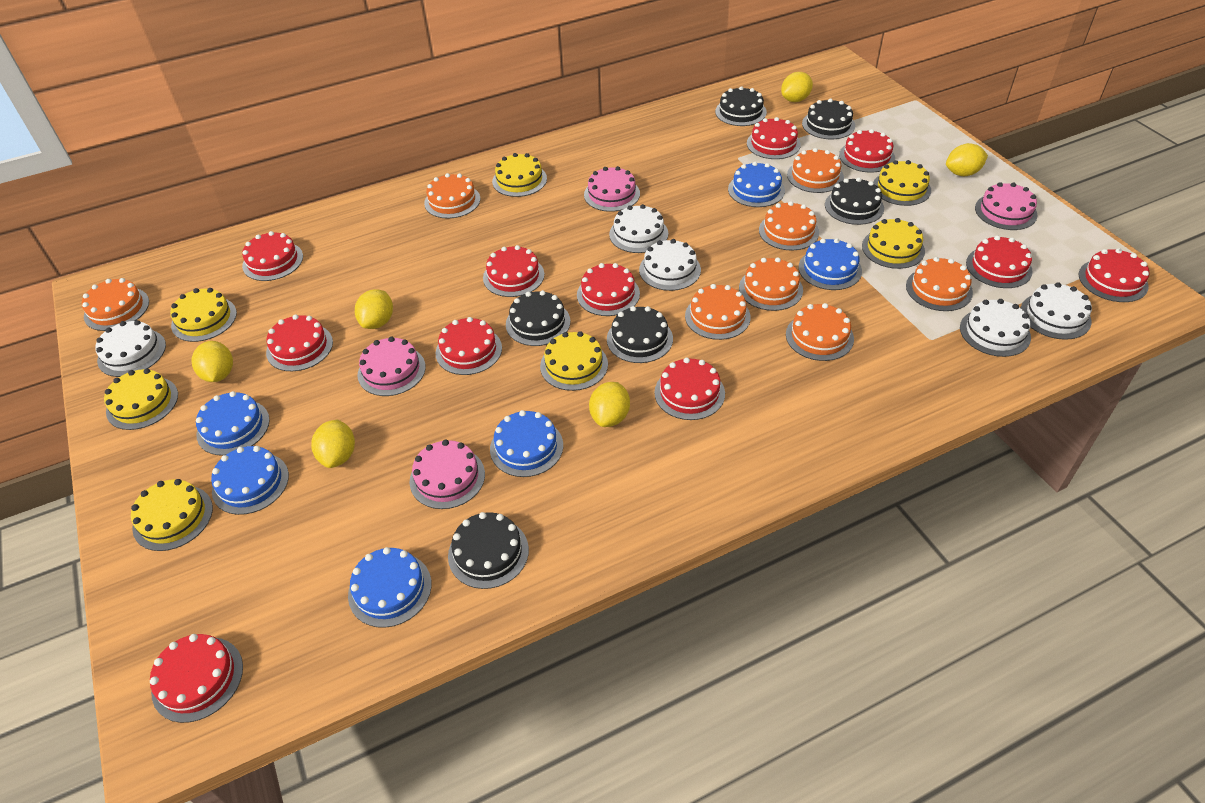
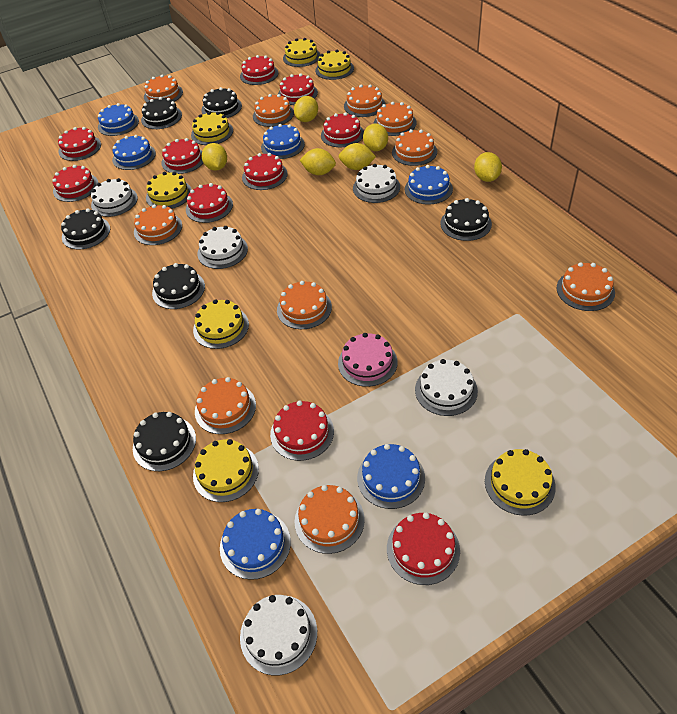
orange cake: 8 -> 10
pink cake: 4 -> 1
red cake: 11 -> 10

